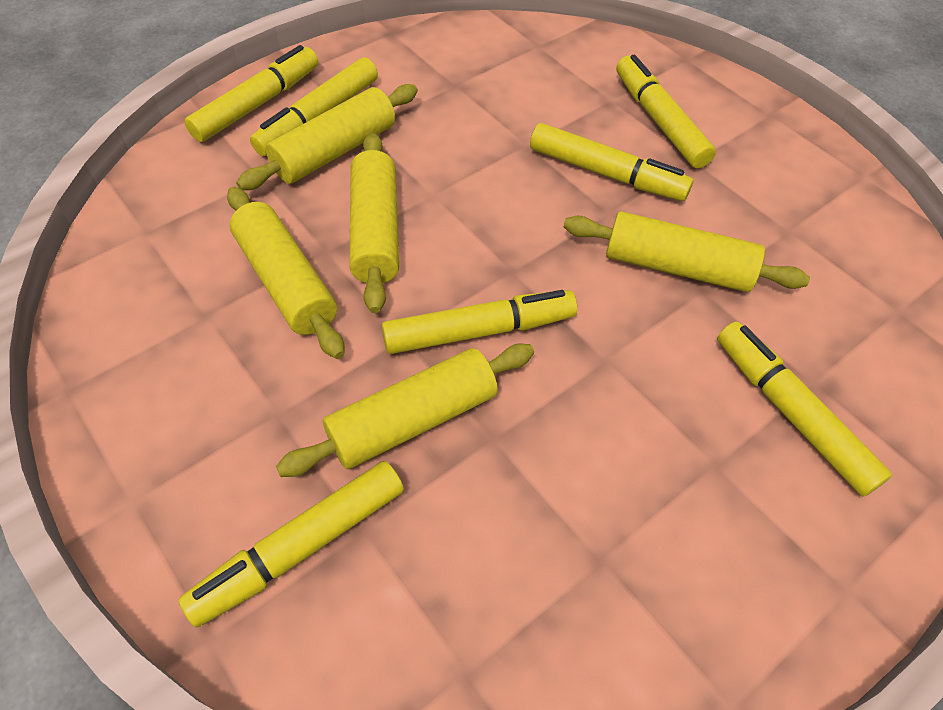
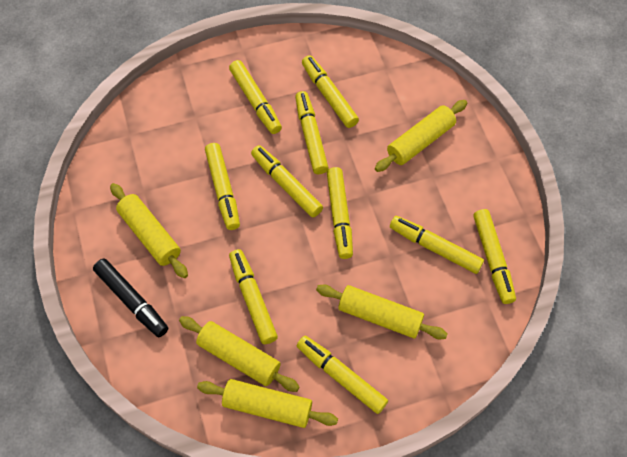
black marker: 0 -> 1
yellow marker: 7 -> 10

